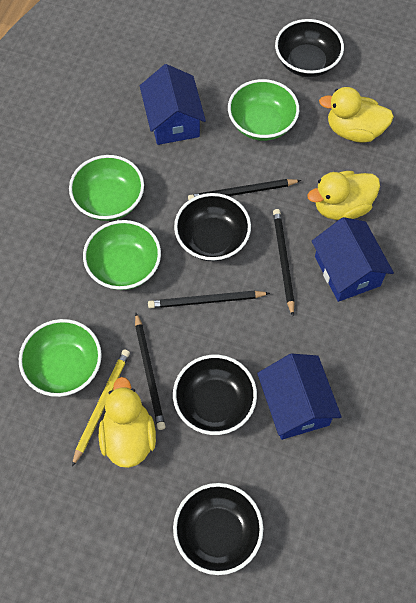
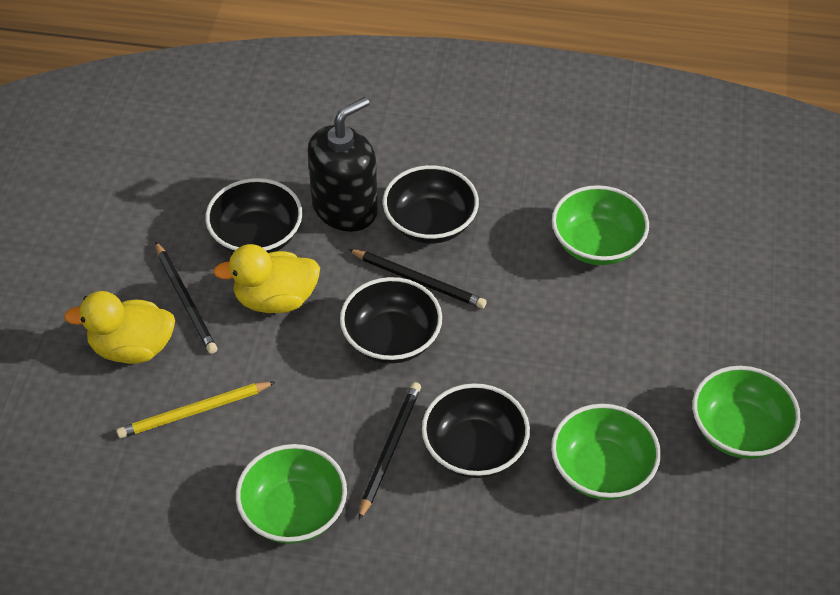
black pencil: 4 -> 3
black soap dispenser: 0 -> 1
blue house: 3 -> 0
yellow duck: 3 -> 2

